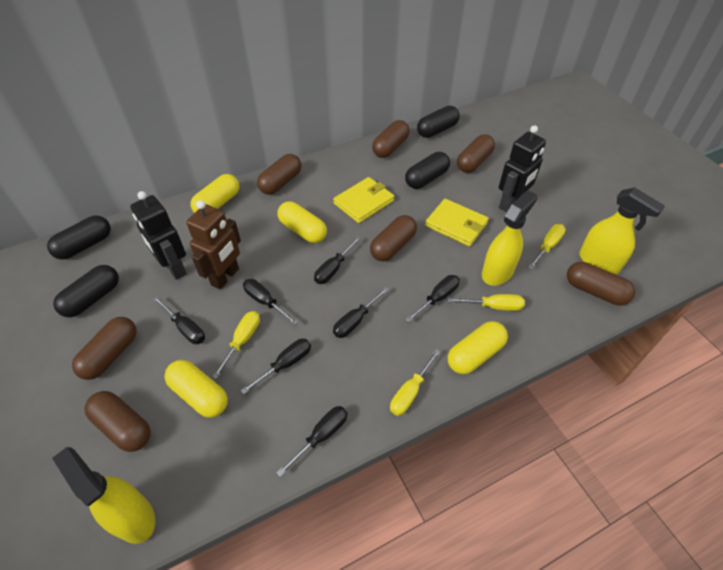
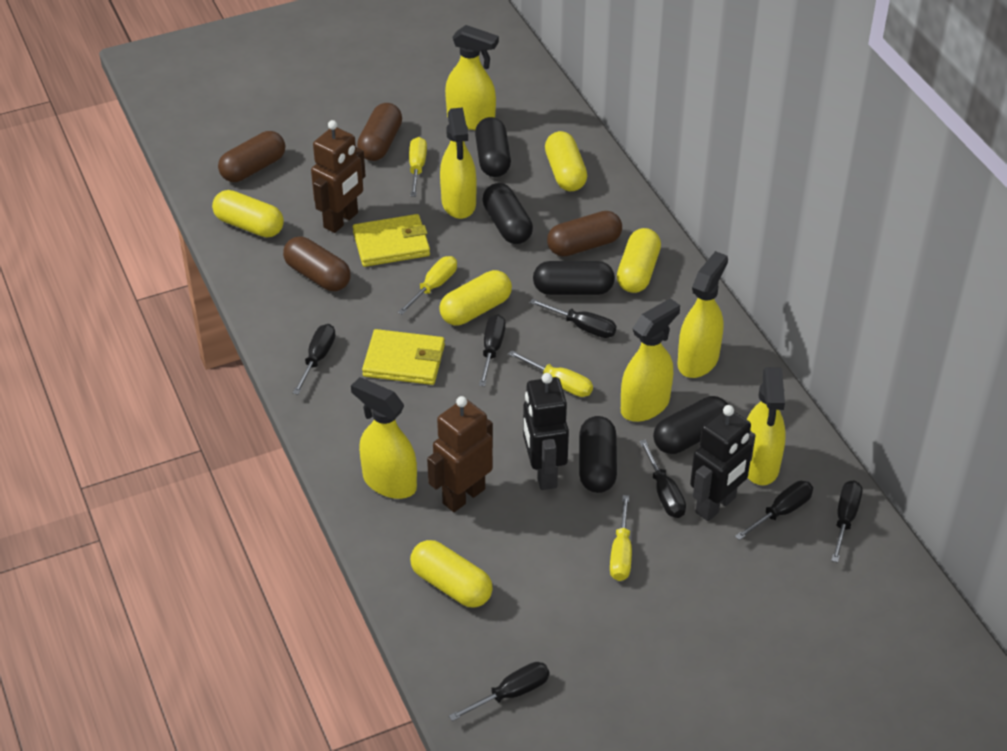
black capsule: 4 -> 5
brown capsule: 7 -> 4
brown robot: 1 -> 2
yellow capsule: 4 -> 5
yellow spray bottle: 3 -> 6

